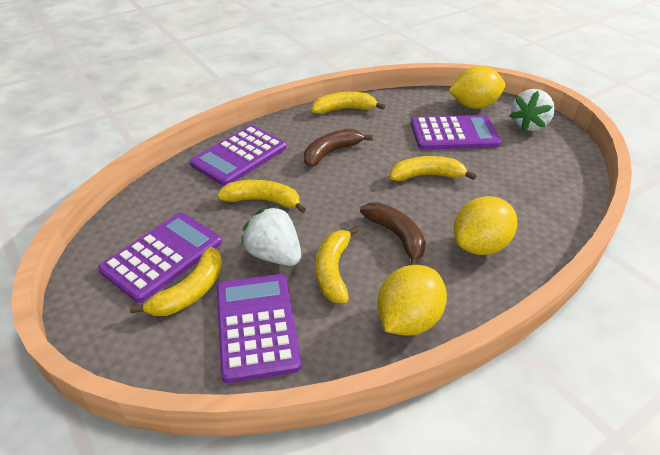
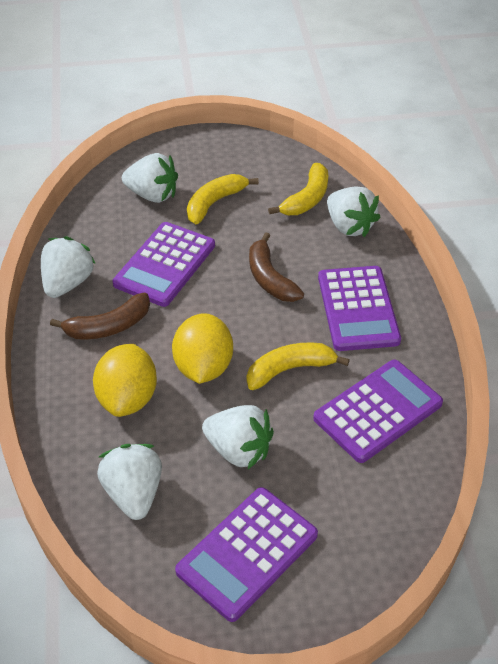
white strawberry: 2 -> 5
yellow banana: 5 -> 3
yellow lemon: 3 -> 2

